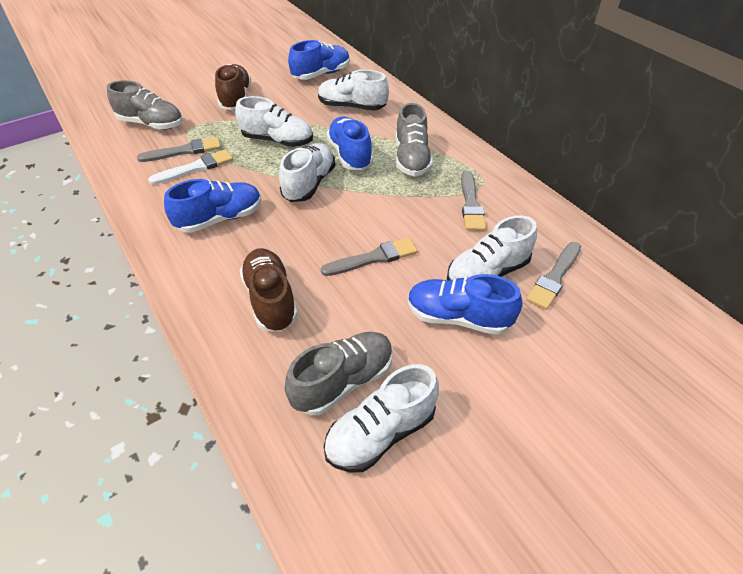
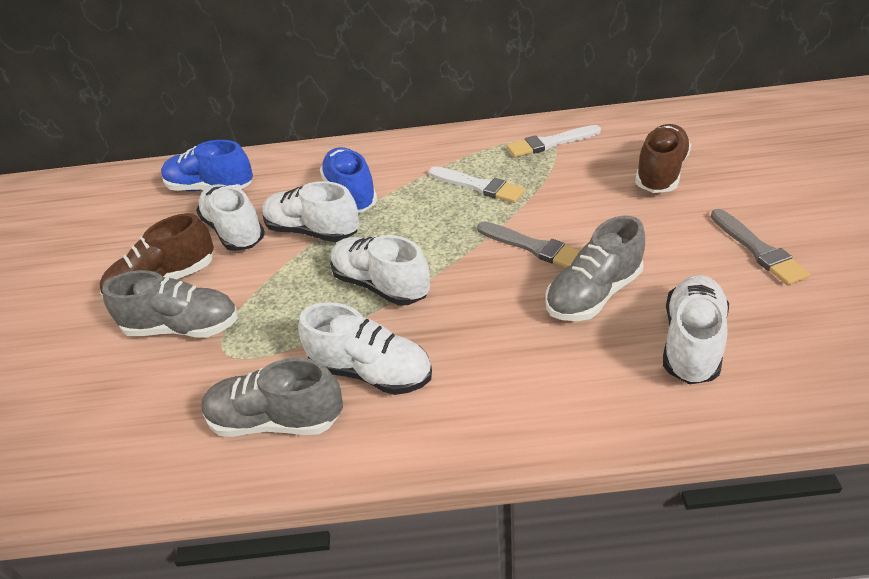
blue shoe: 4 -> 2
grey brush: 4 -> 2
white brush: 1 -> 2

